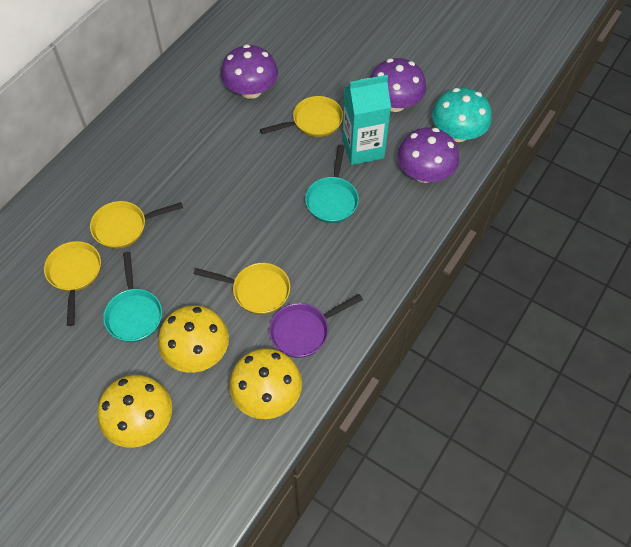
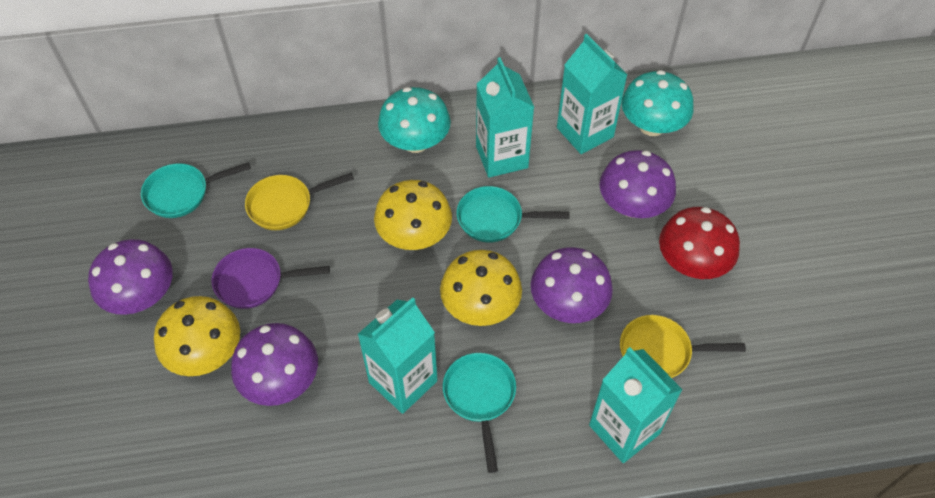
purple mushroom: 3 -> 4
red mushroom: 0 -> 1
turquoise carton: 1 -> 4
turquoise mushroom: 1 -> 2
turquoise pan: 2 -> 3
yellow pan: 4 -> 2

